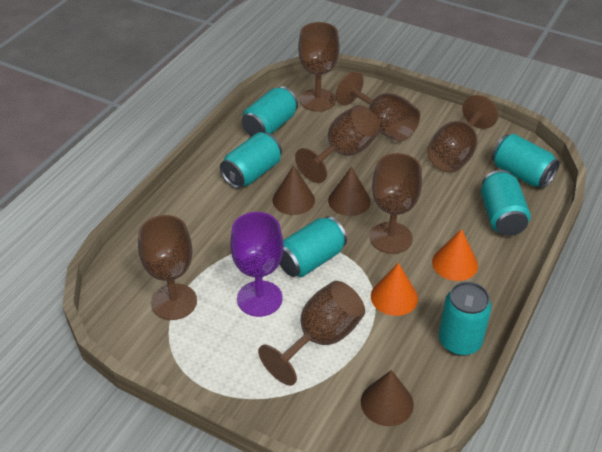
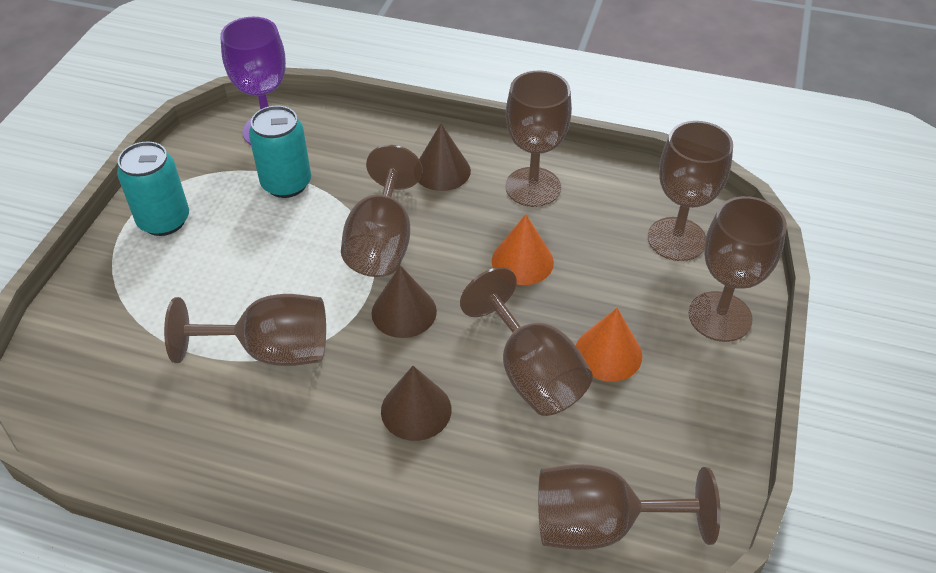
turquoise can: 6 -> 2

